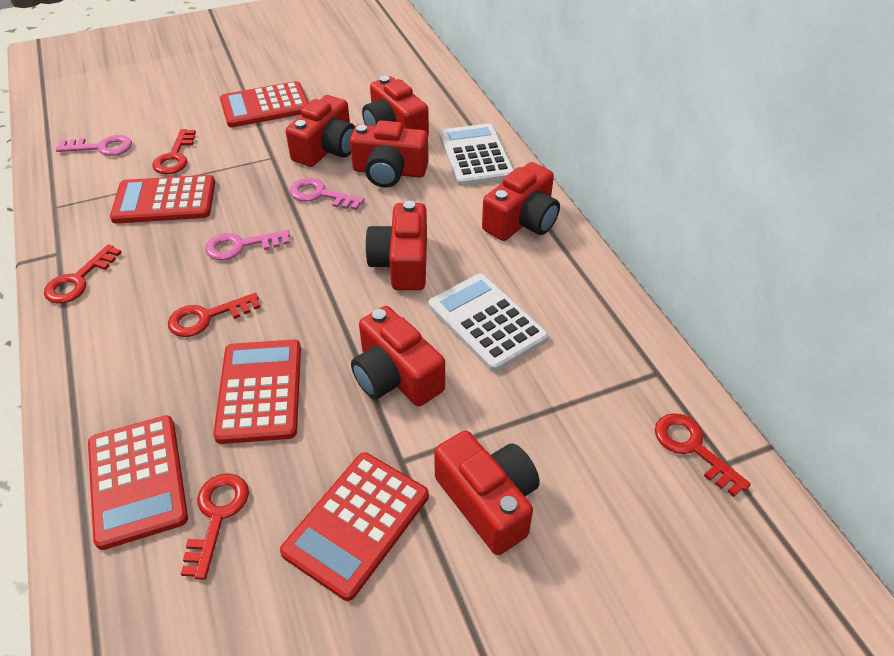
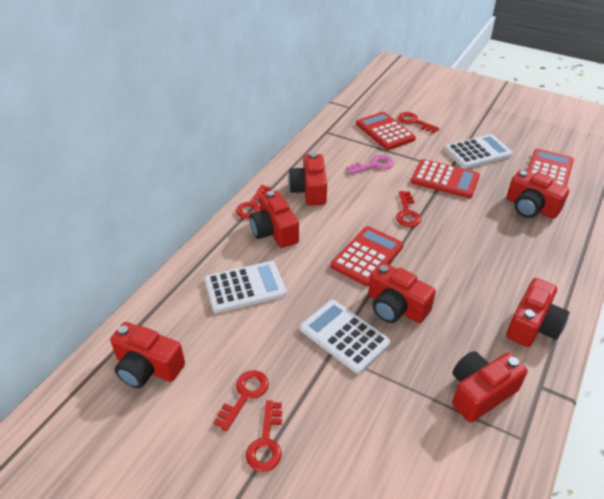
pink key: 3 -> 1
red calculator: 5 -> 4
white calculator: 2 -> 3

